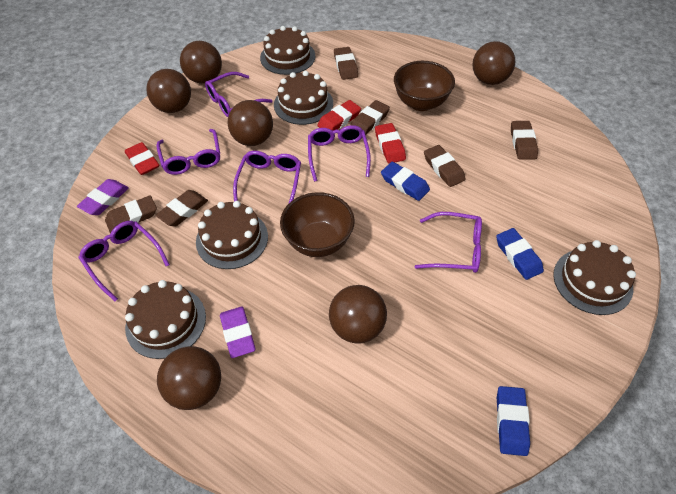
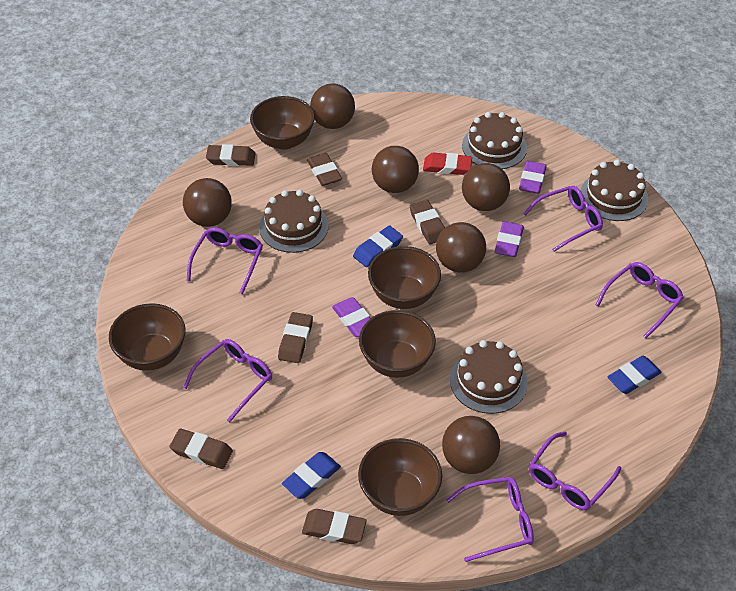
brown bowl: 2 -> 5
brown cake: 5 -> 4
purple eraser: 2 -> 3
red eraser: 3 -> 1

